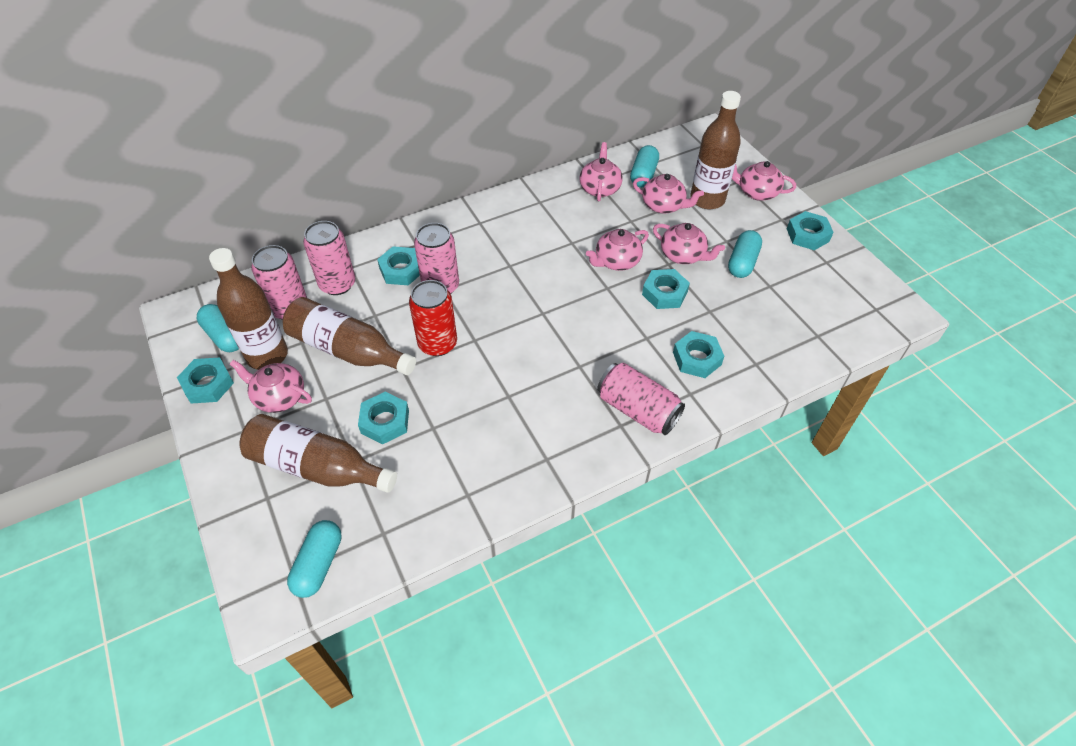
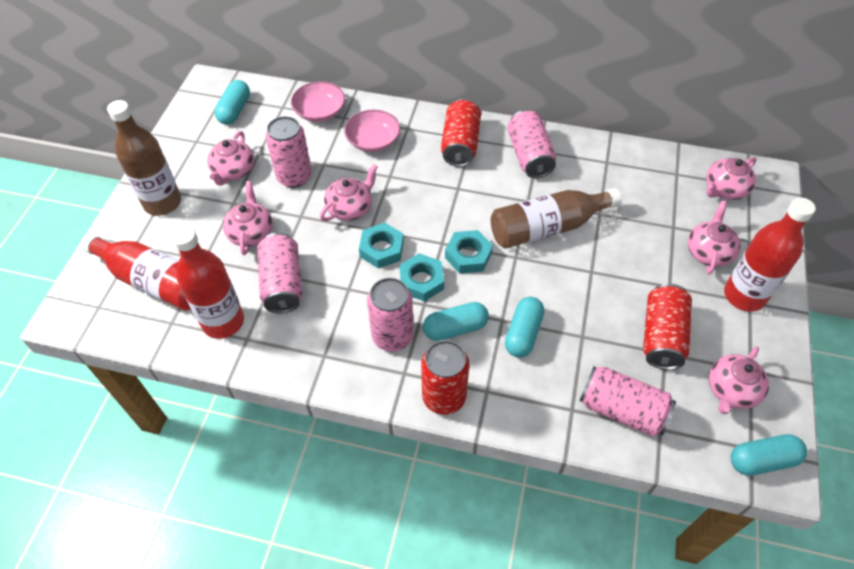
brown bottle: 4 -> 2
pink bowl: 0 -> 2
pink can: 4 -> 5
red bottle: 0 -> 3
red can: 1 -> 3
turquoise nut: 6 -> 3

